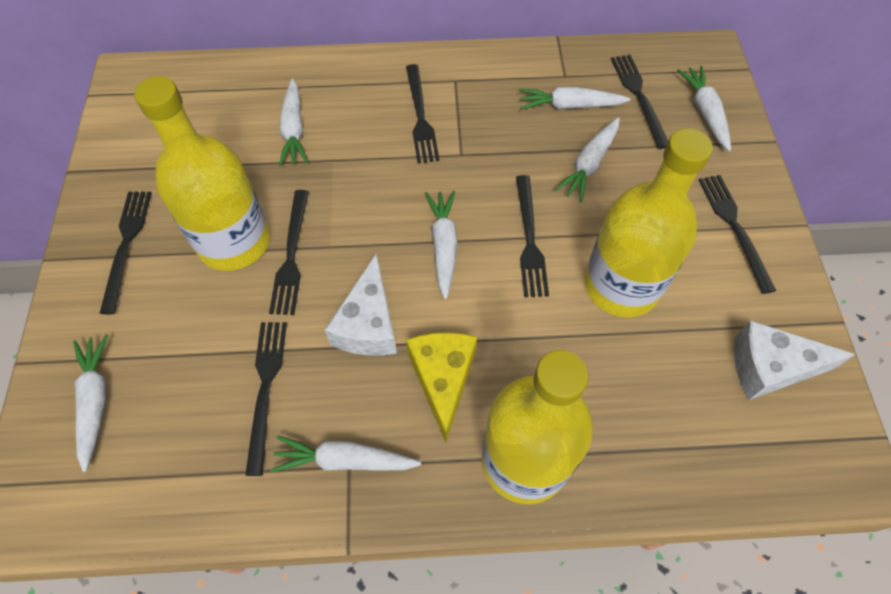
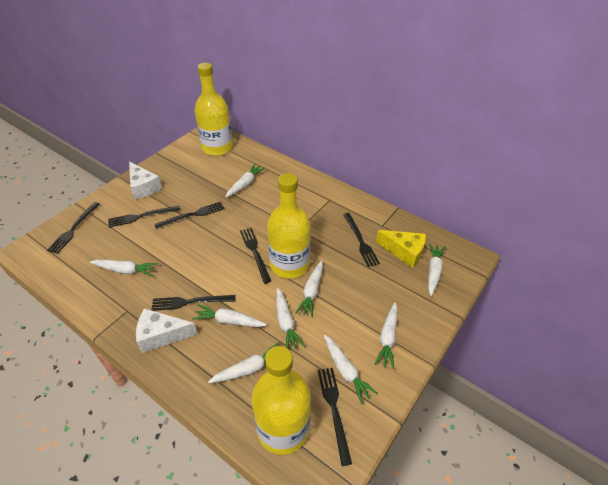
white carrot: 7 -> 9

